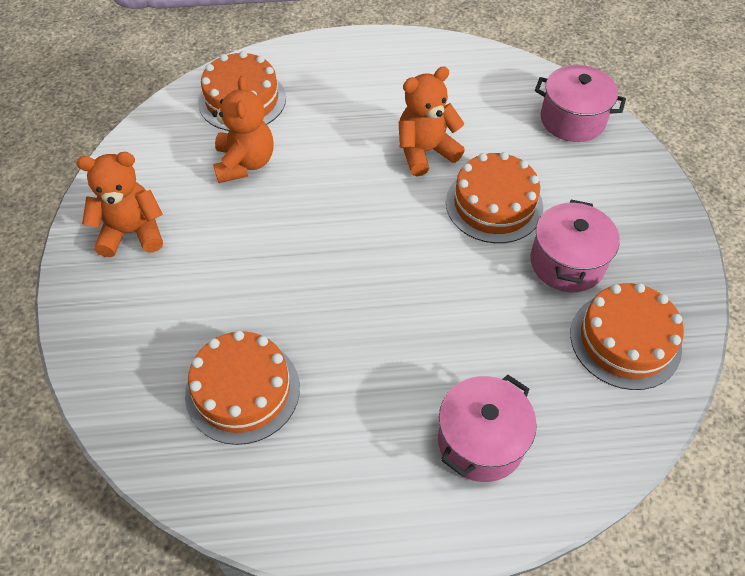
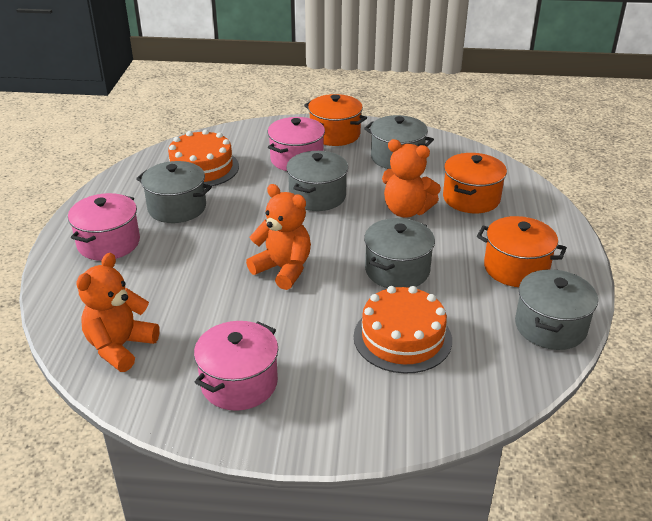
grey pot: 0 -> 5
orange cake: 4 -> 2
orange pot: 0 -> 3

